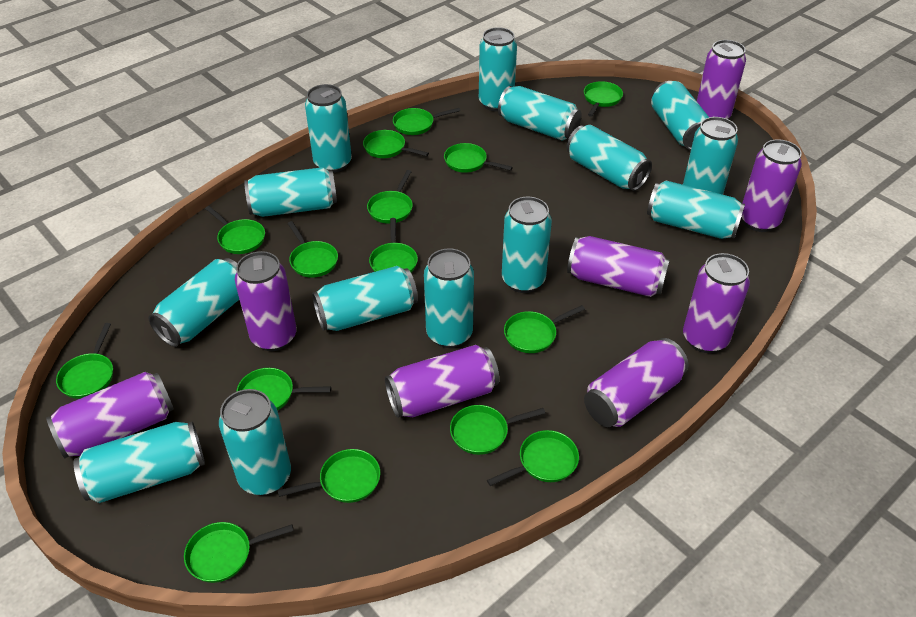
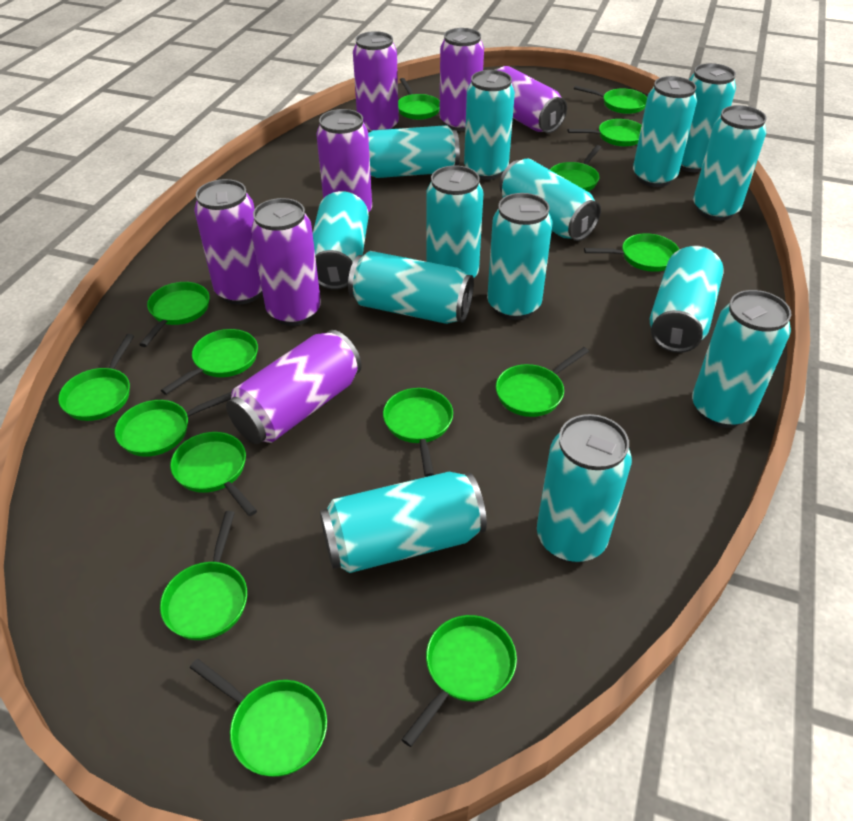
purple can: 8 -> 7

